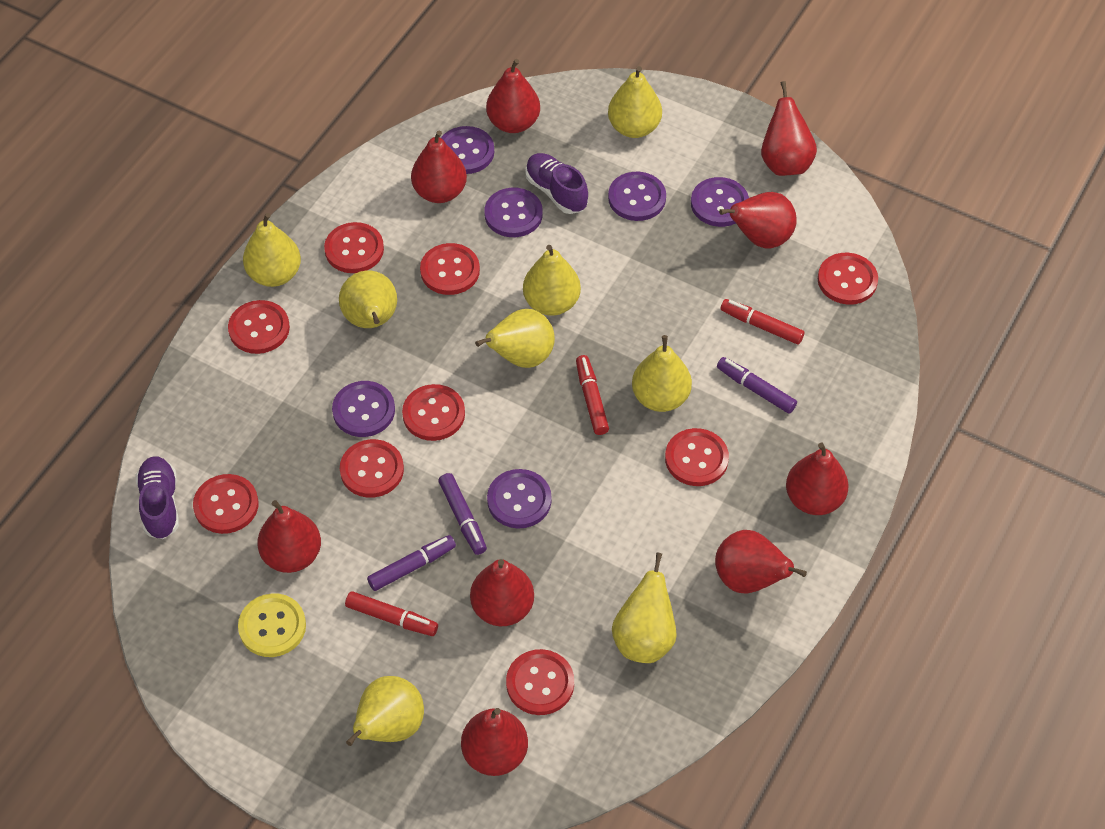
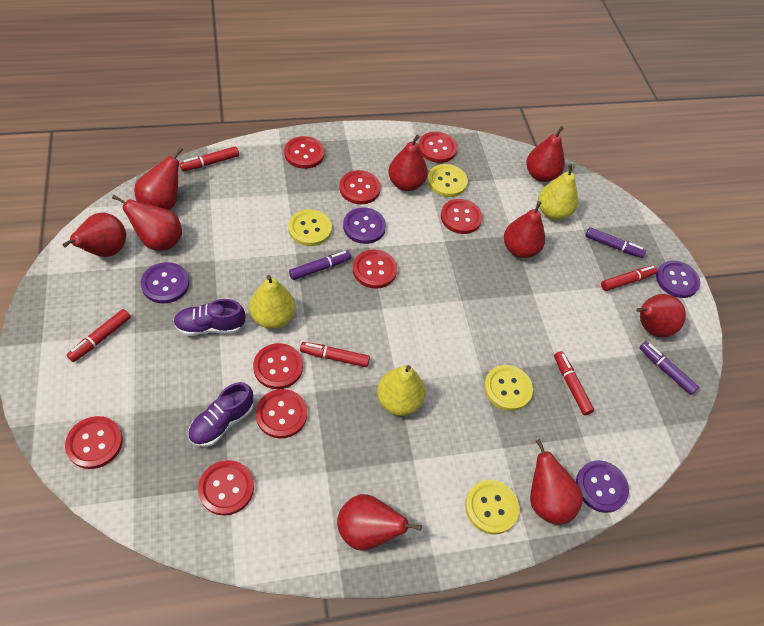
purple button: 6 -> 4
red marker: 3 -> 5
yellow button: 1 -> 4
yellow pear: 8 -> 3

